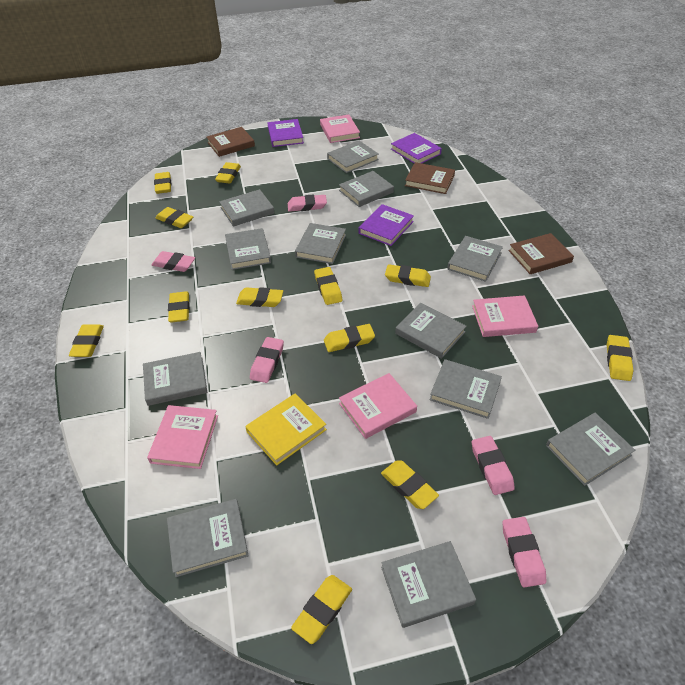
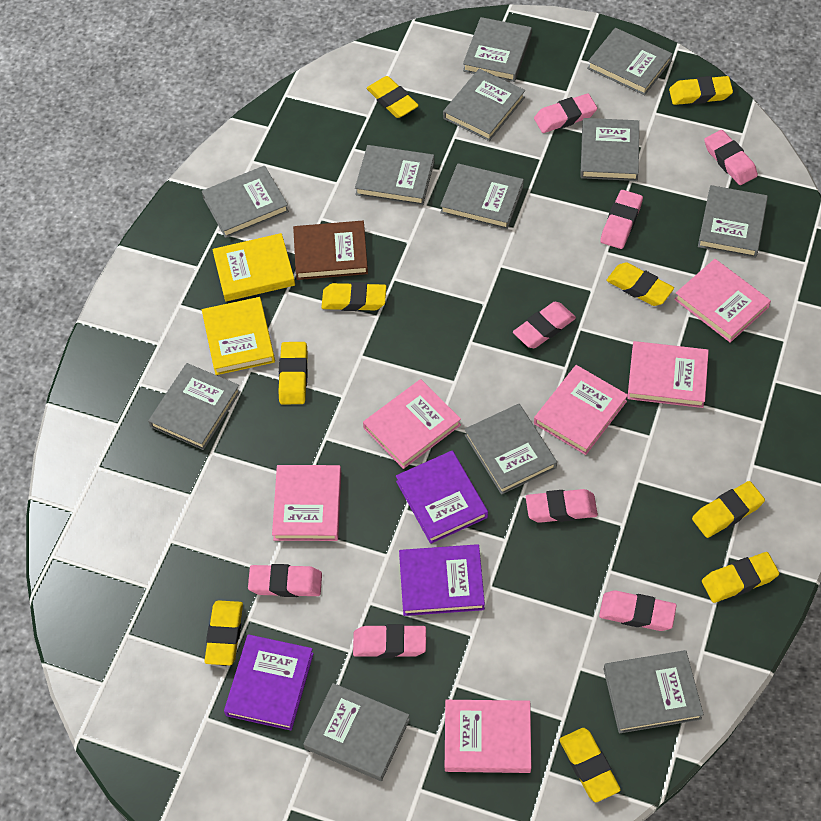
brown book: 3 -> 1
pink book: 4 -> 6
pink eraser: 5 -> 8
yellow book: 1 -> 2
yellow eraser: 12 -> 9

